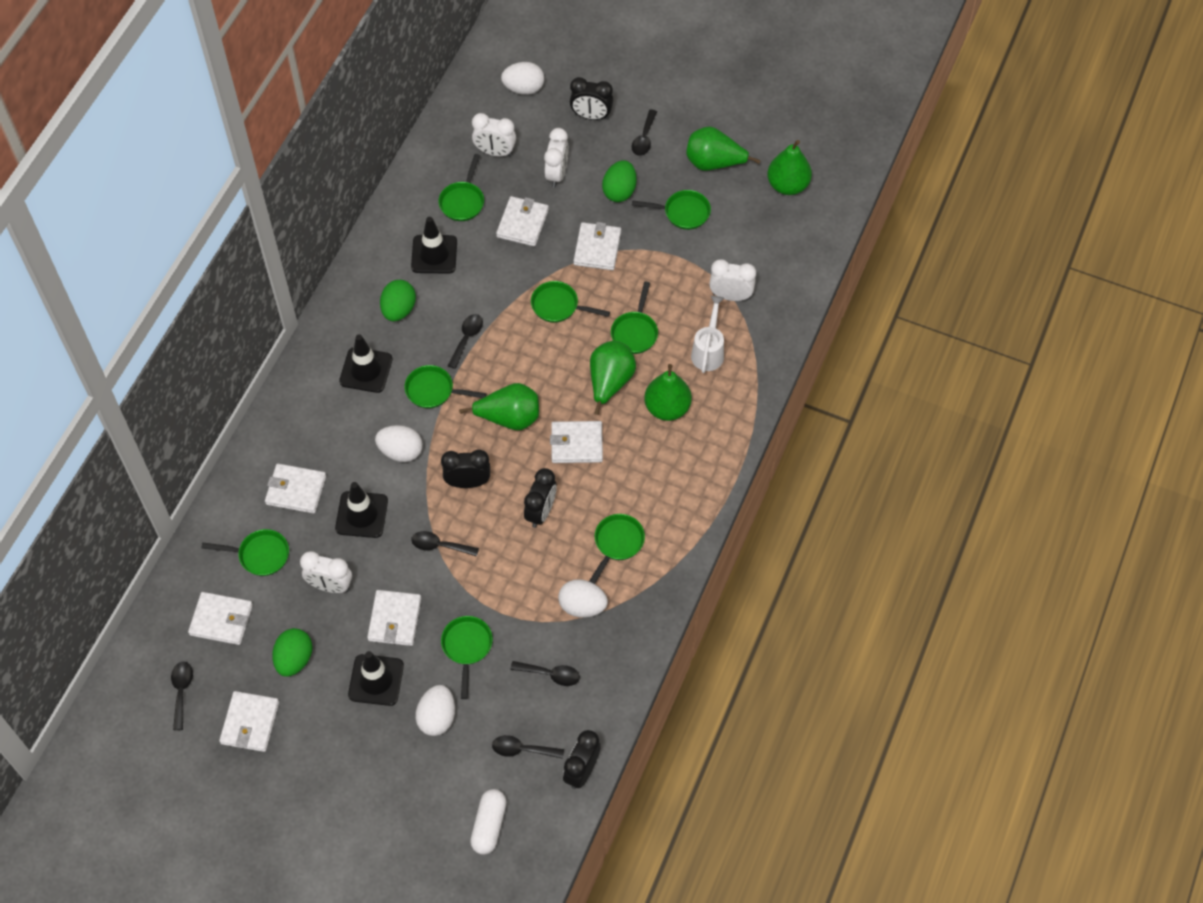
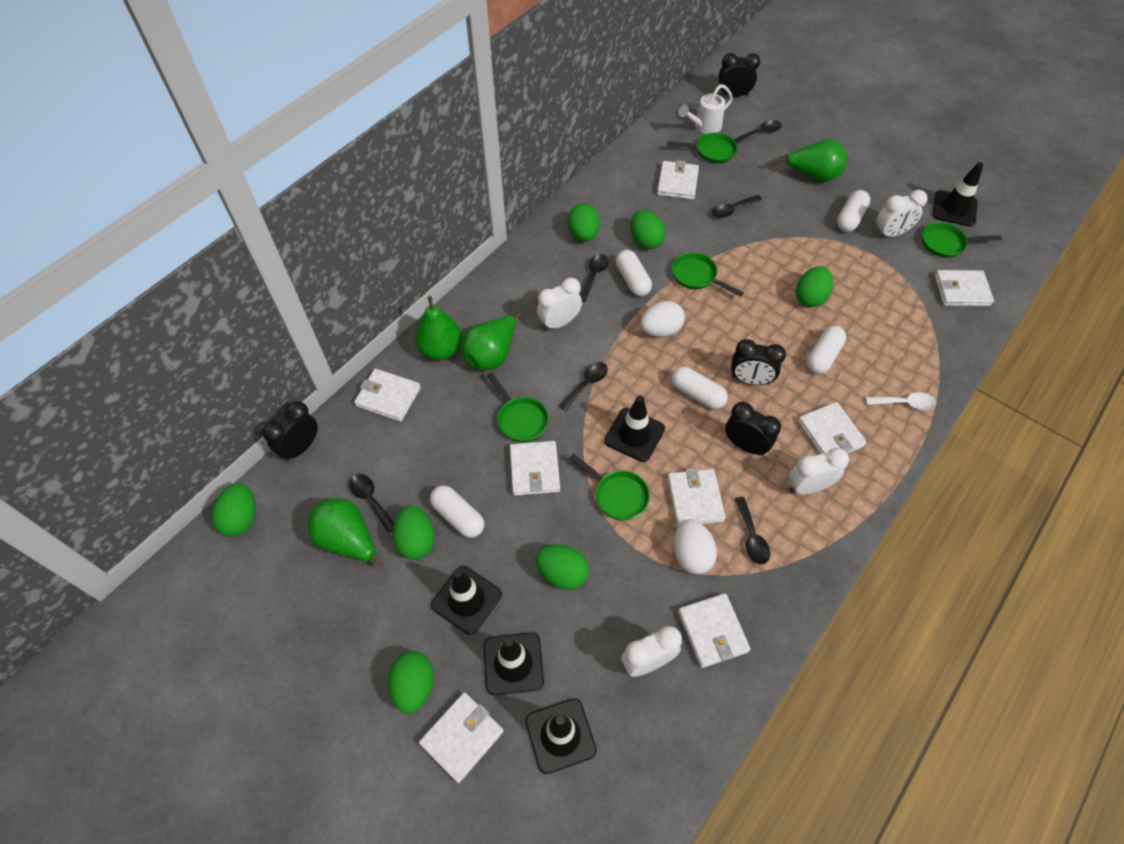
black traffic cone: 4 -> 5
green egg: 3 -> 7
green pan: 8 -> 5
green pear: 5 -> 4
white capsule: 1 -> 5
white egg: 4 -> 2
white spoon: 0 -> 1
white wallet: 7 -> 8

